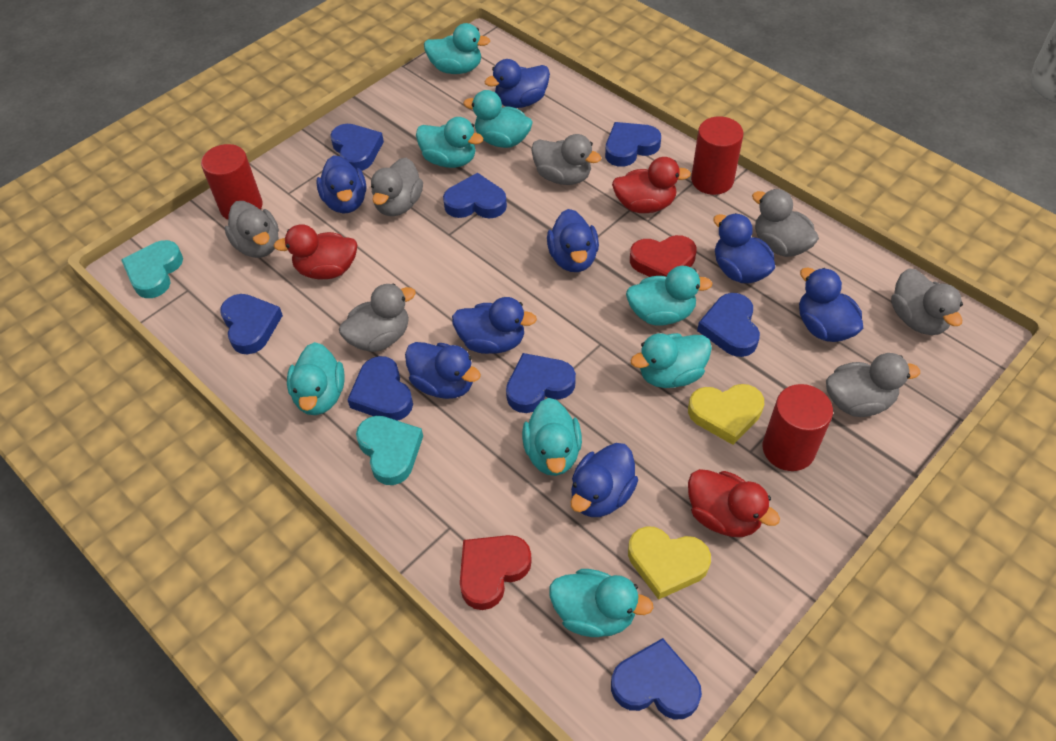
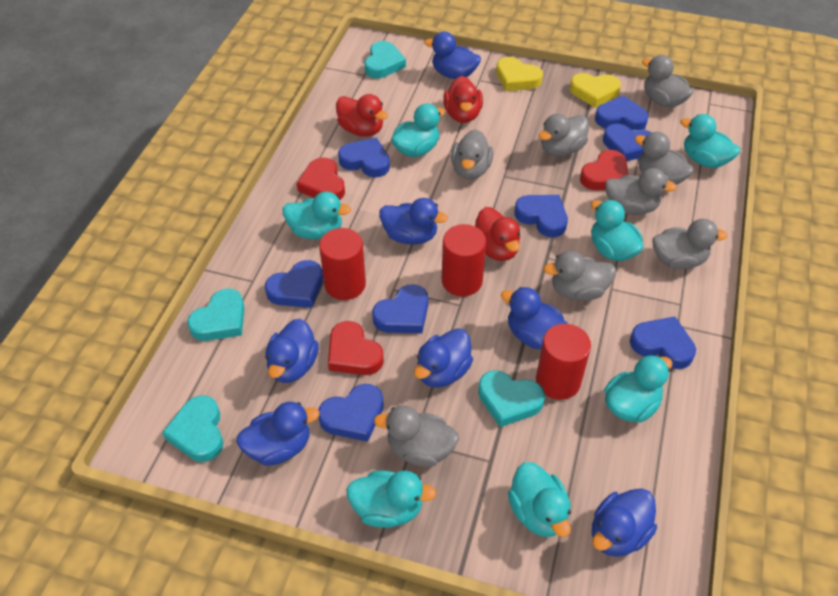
blue duck: 8 -> 7
grey duck: 7 -> 8
red heart: 2 -> 3
turquoise duck: 8 -> 7
turquoise heart: 2 -> 4

